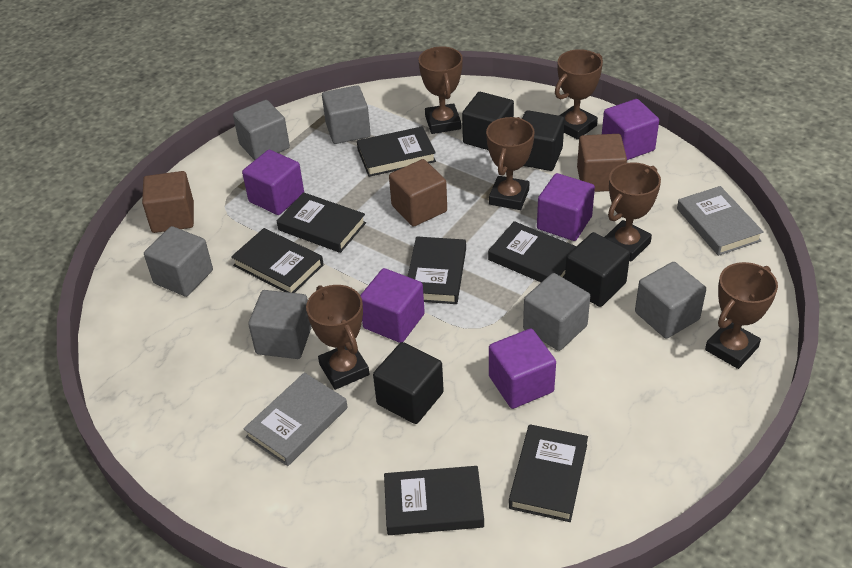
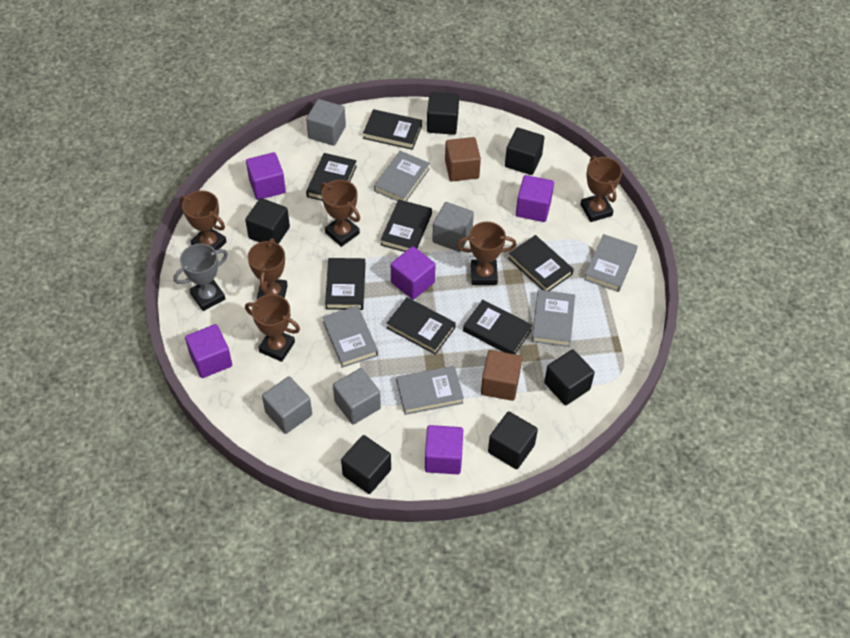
black cube: 4 -> 6
brown cube: 3 -> 2
grey book: 2 -> 5
grey cube: 6 -> 4
grey trophy: 0 -> 1

